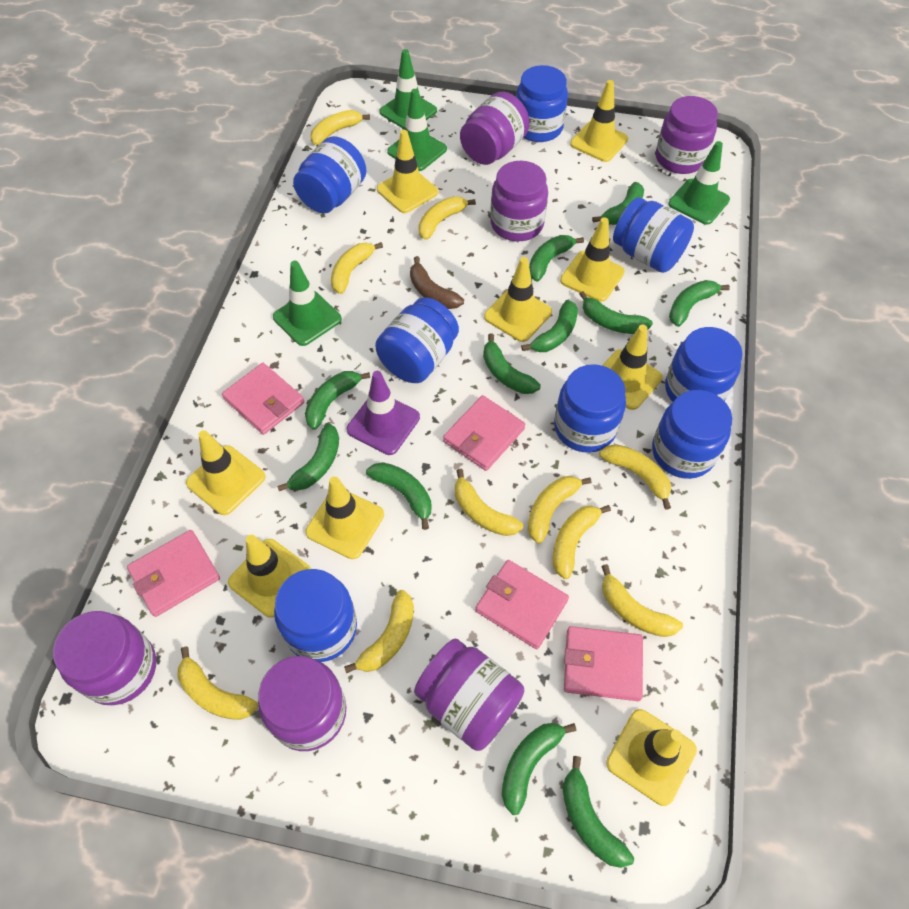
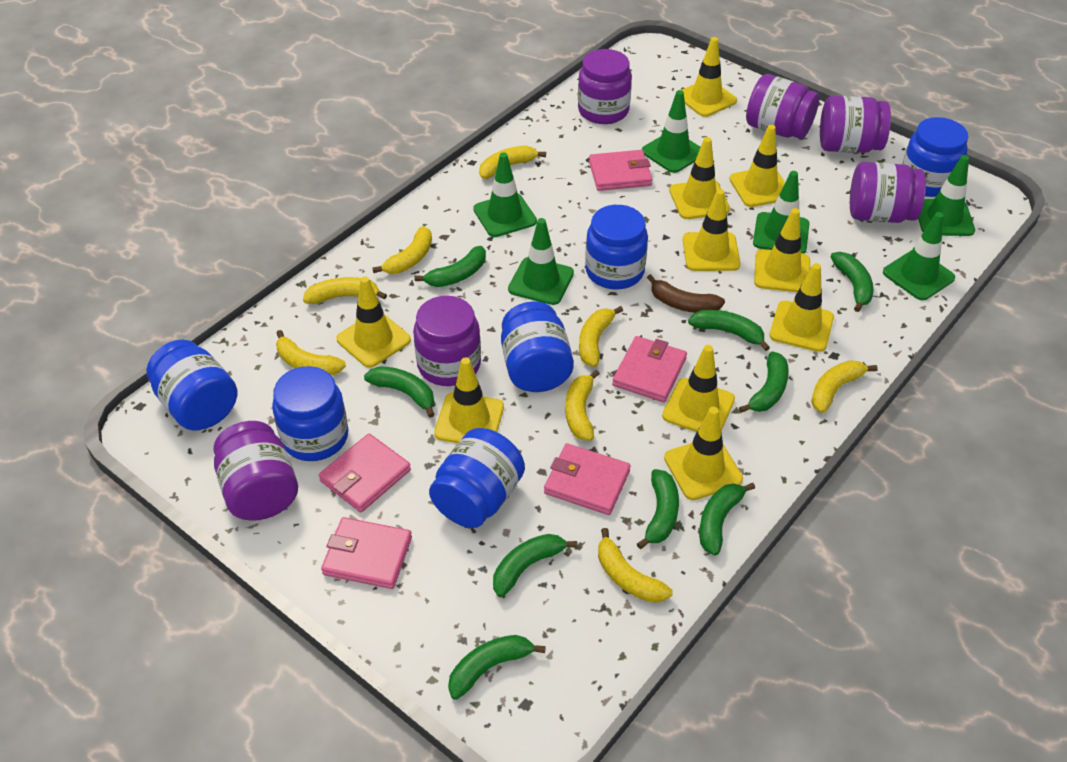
blue jar: 8 -> 6
green banana: 11 -> 9
green traffic cone: 4 -> 6
purple traffic cone: 1 -> 0
yellow banana: 10 -> 8
yellow traffic cone: 9 -> 10

